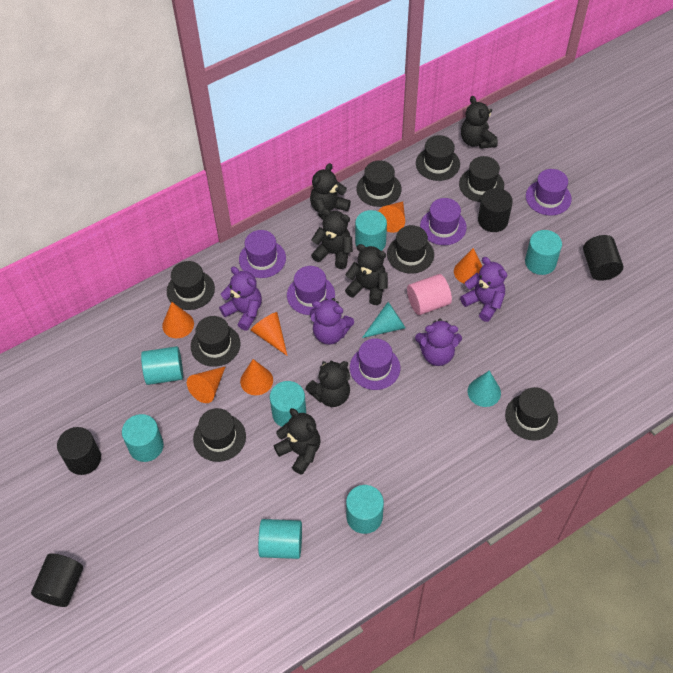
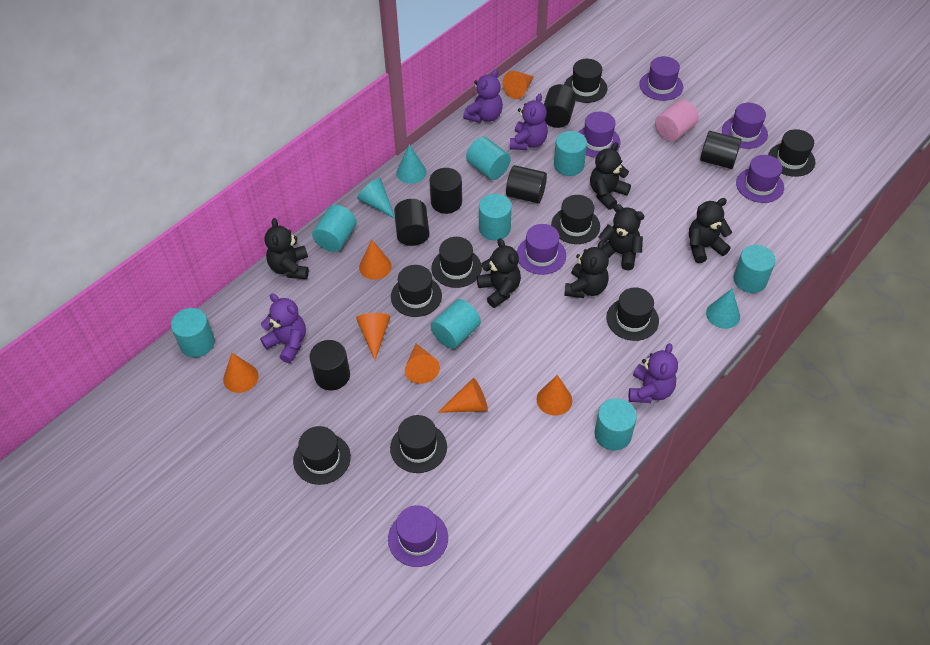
black cylinder: 4 -> 6
orange cone: 6 -> 7
purple hat: 5 -> 6
turquoise cone: 2 -> 3
turquoise cylinder: 7 -> 8

